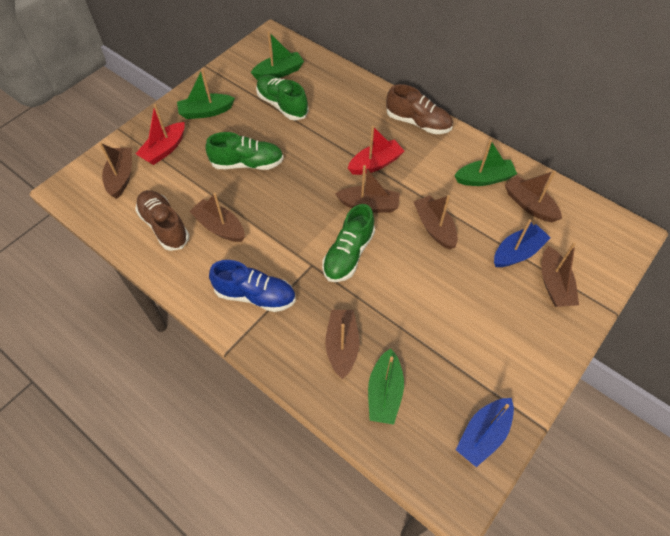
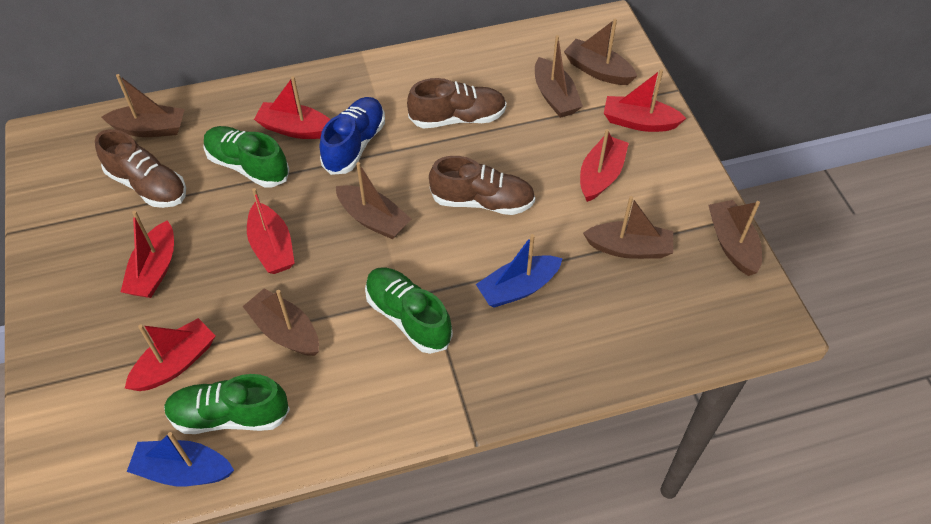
brown shoe: 2 -> 3
green boat: 4 -> 0
red boat: 2 -> 6

